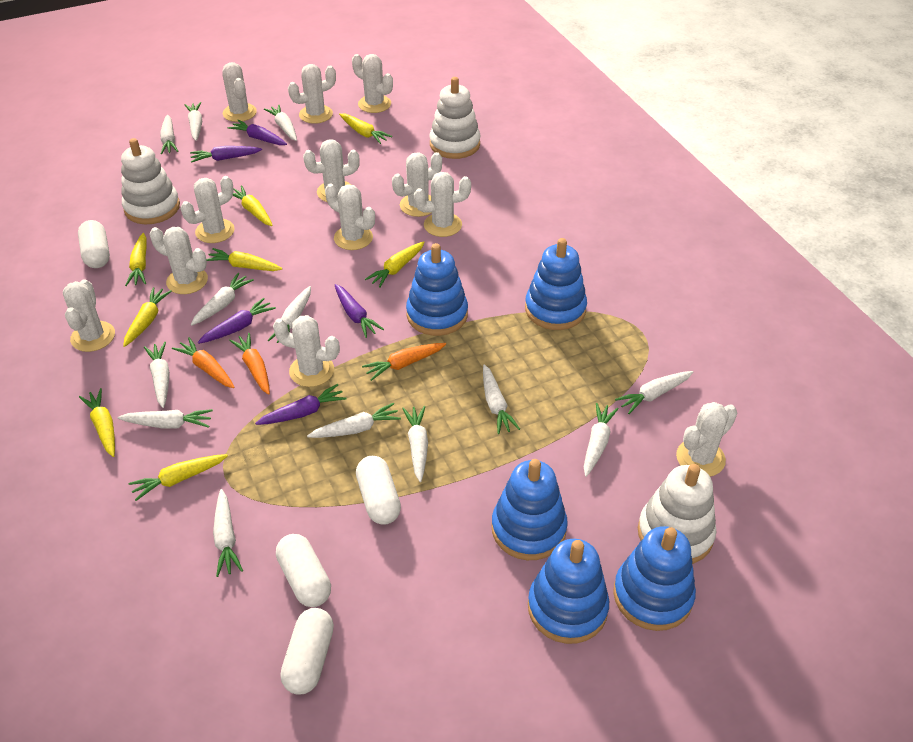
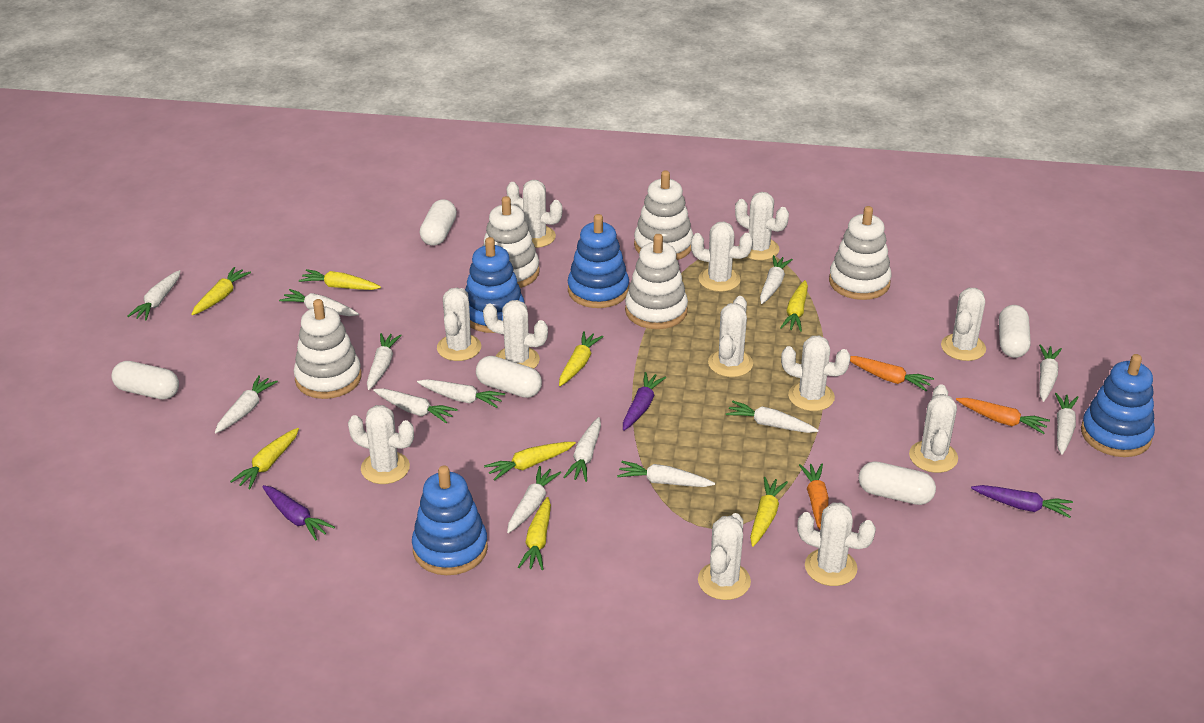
blue stacking toy: 5 -> 4
purple carrot: 5 -> 3
white capsule: 4 -> 5
white stacking toy: 3 -> 5

